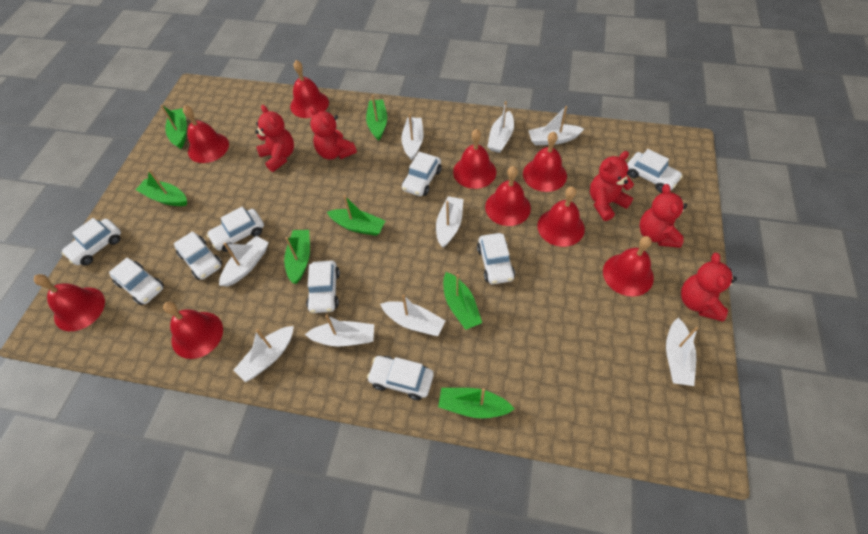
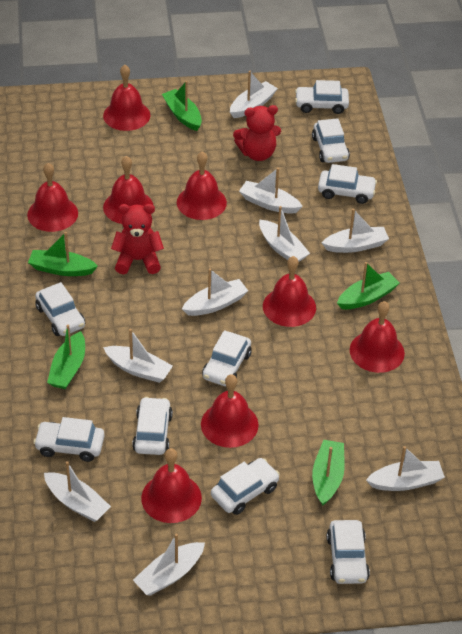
green boat: 7 -> 5
red bell: 9 -> 8
red teddy bear: 5 -> 2

